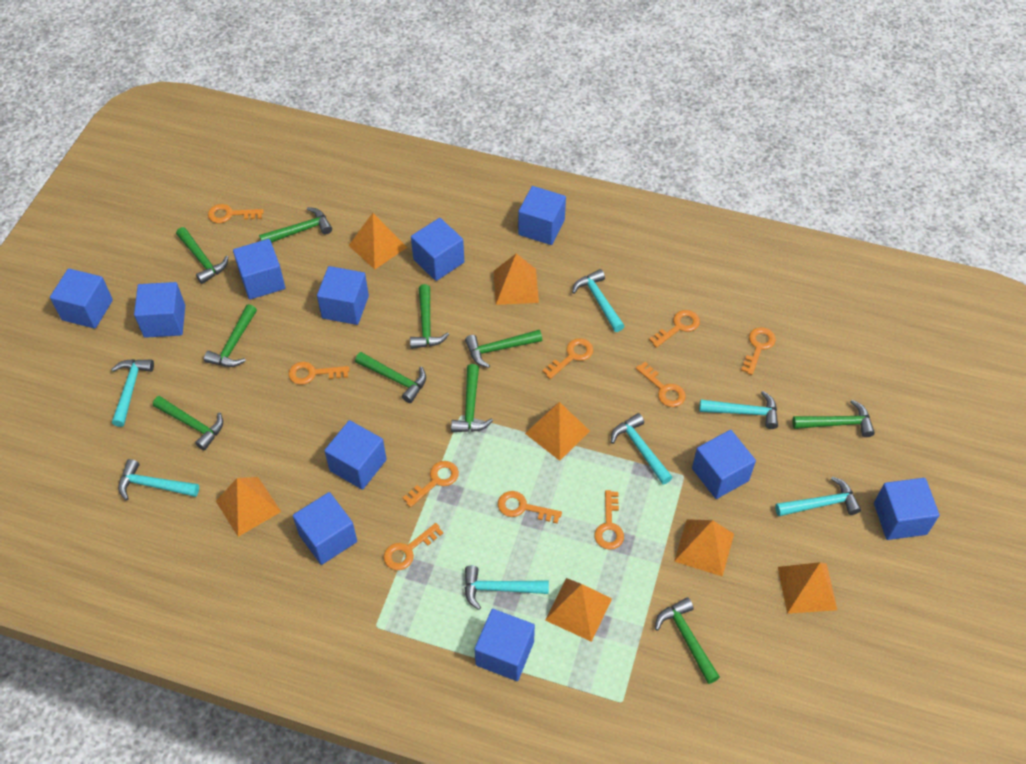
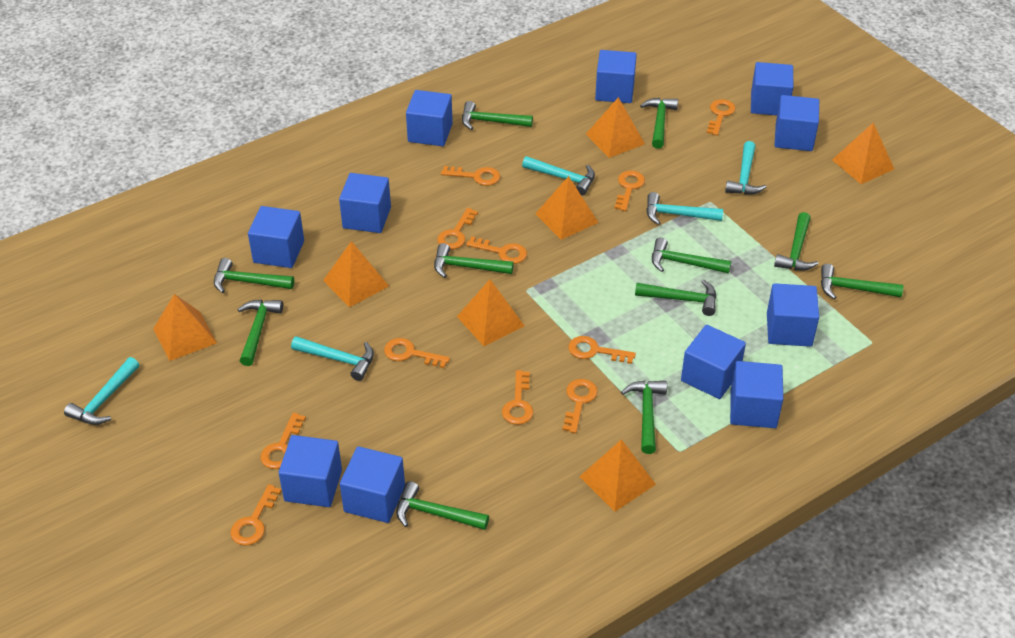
green hammer: 10 -> 11
orange key: 10 -> 11
turquoise hammer: 7 -> 5

